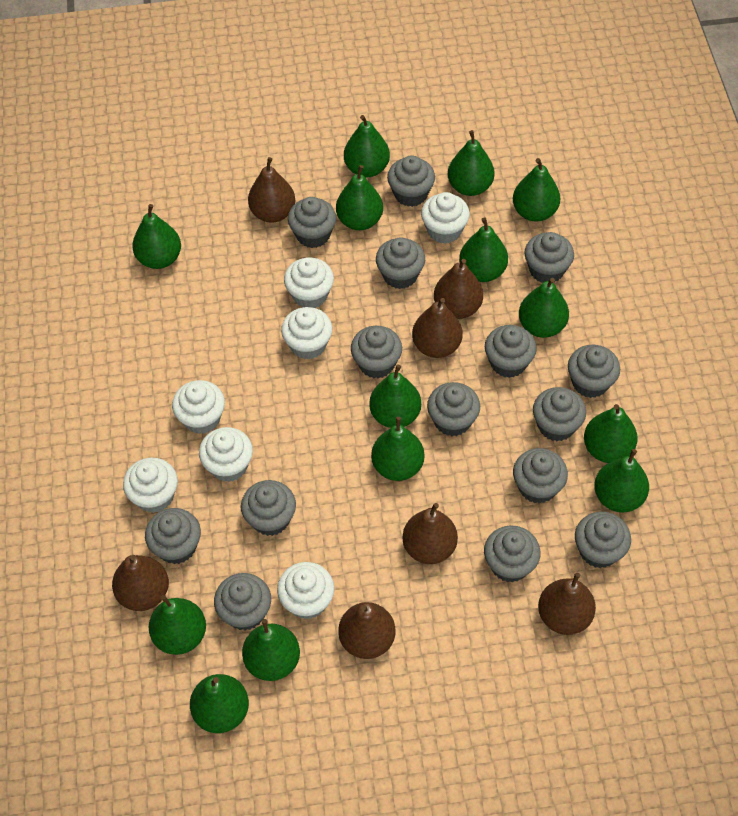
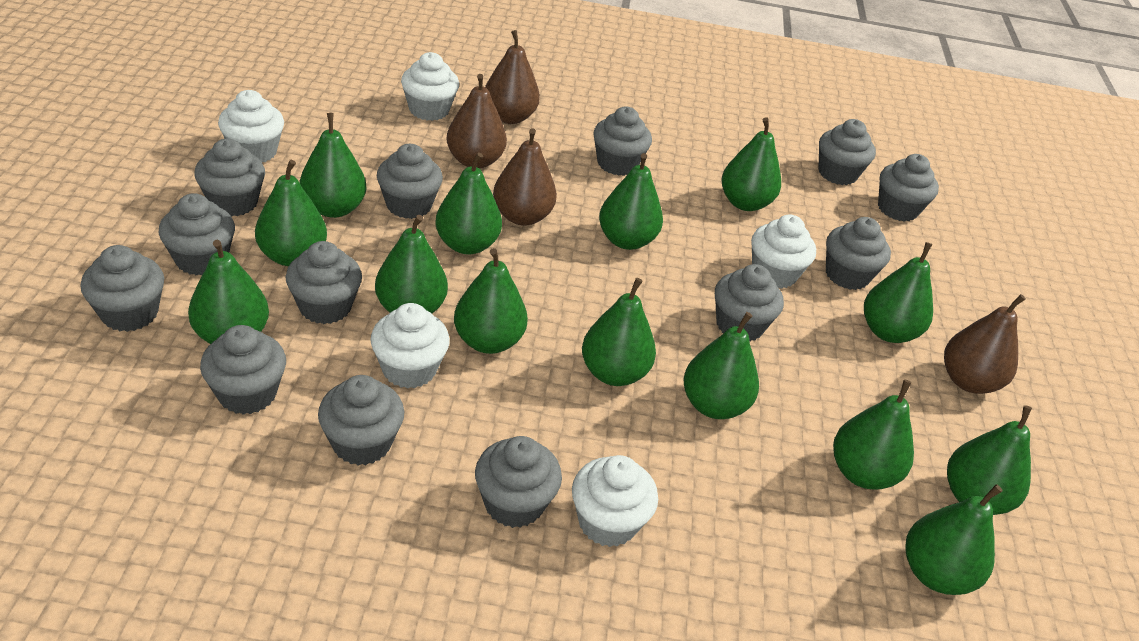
brown pear: 7 -> 4
grey cupcake: 15 -> 13
white cupcake: 7 -> 5

